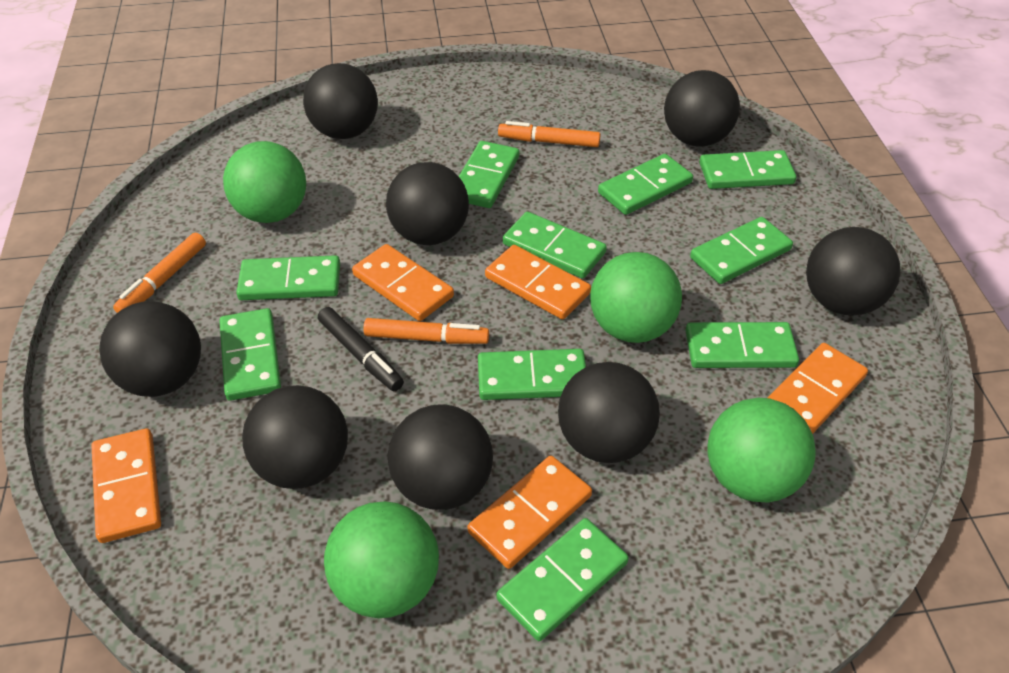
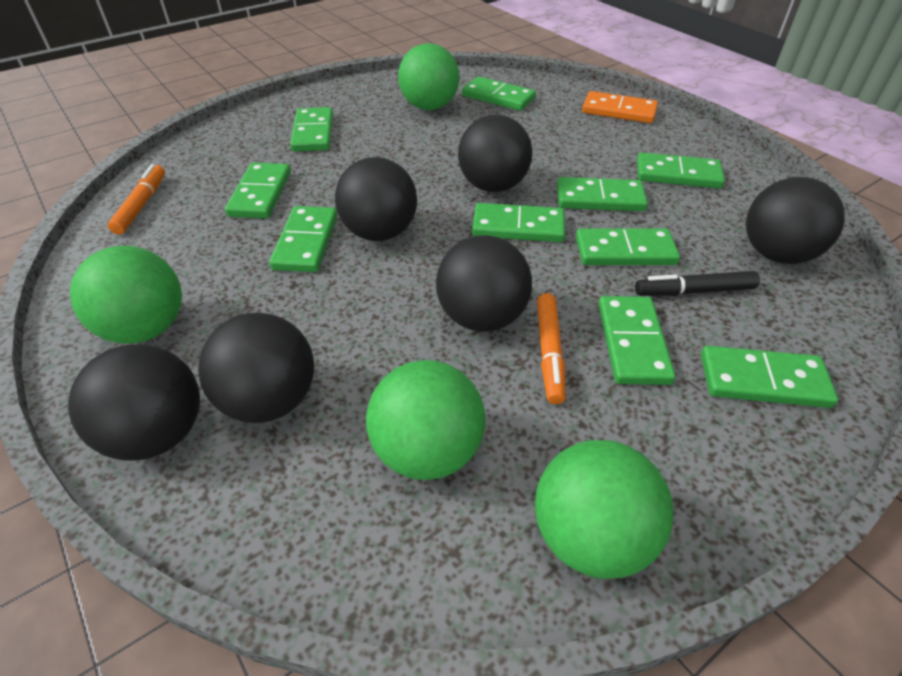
black ball: 8 -> 6
orange domino: 5 -> 1
orange marker: 3 -> 2

